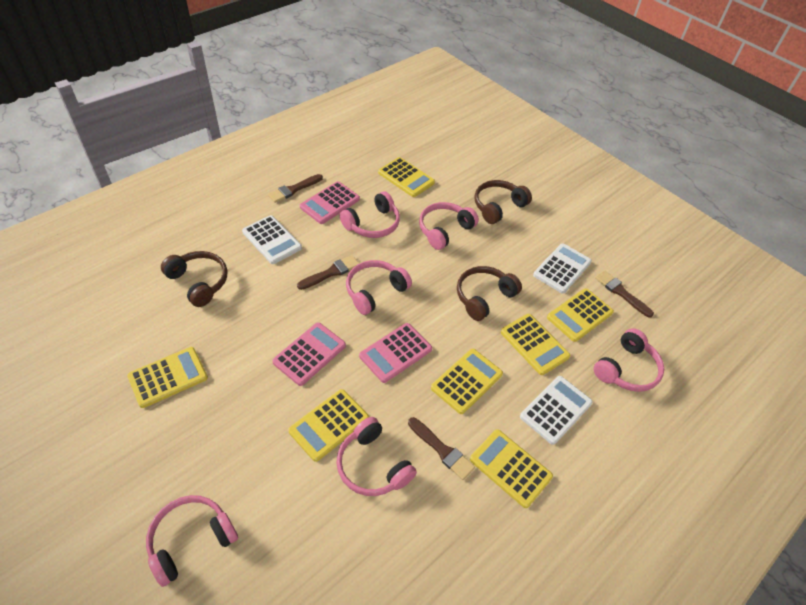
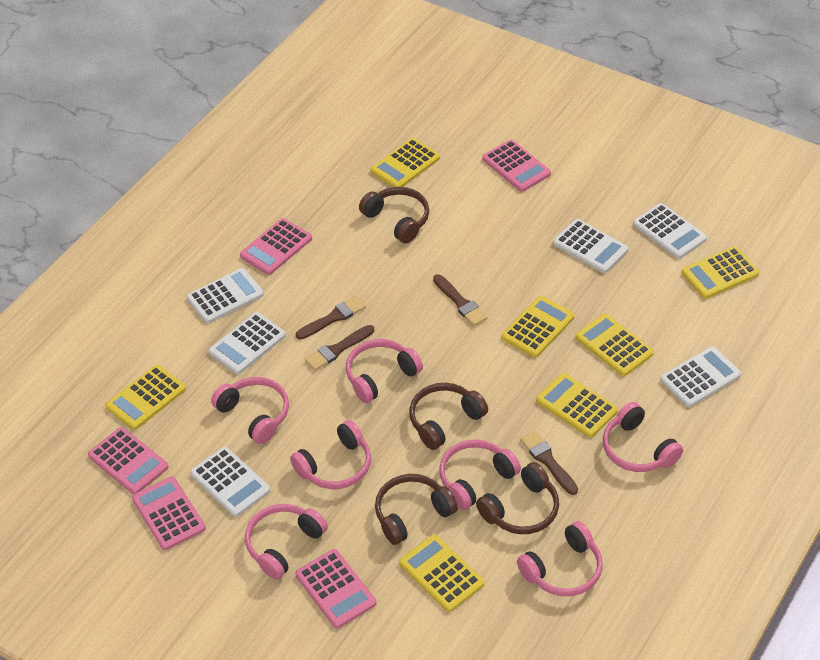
brown headphones: 3 -> 4
pink calculator: 3 -> 5
pink headphones: 6 -> 7
white calculator: 3 -> 6

